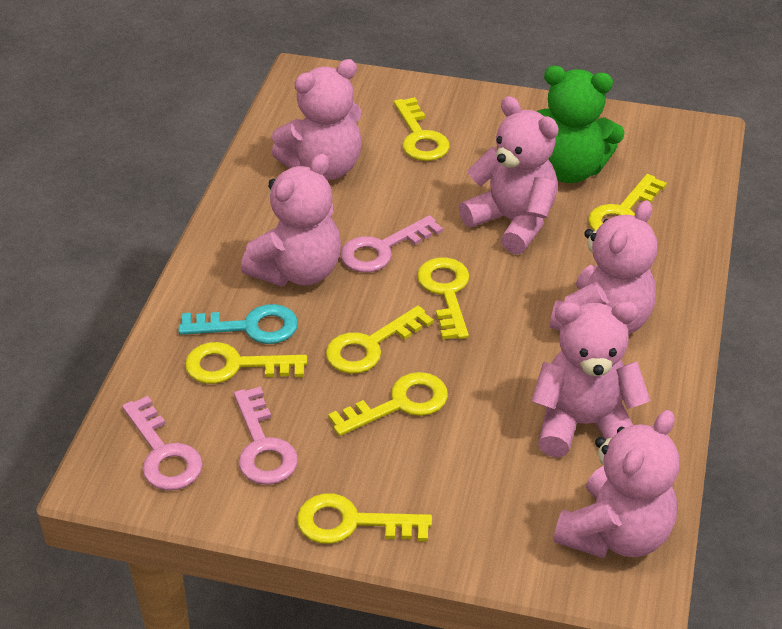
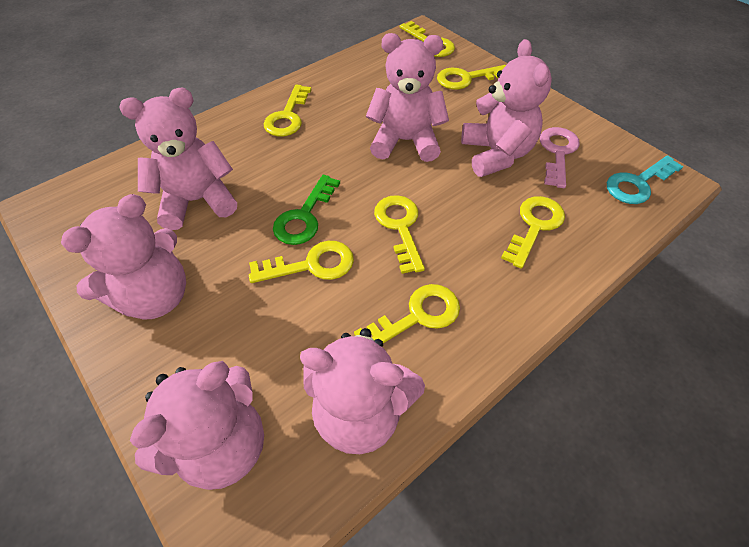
green key: 0 -> 1
green teddy bear: 1 -> 0
pink key: 3 -> 1

